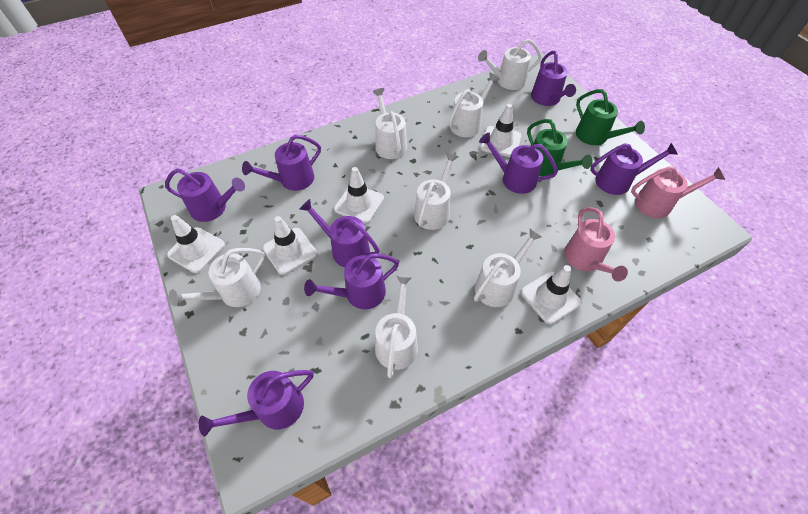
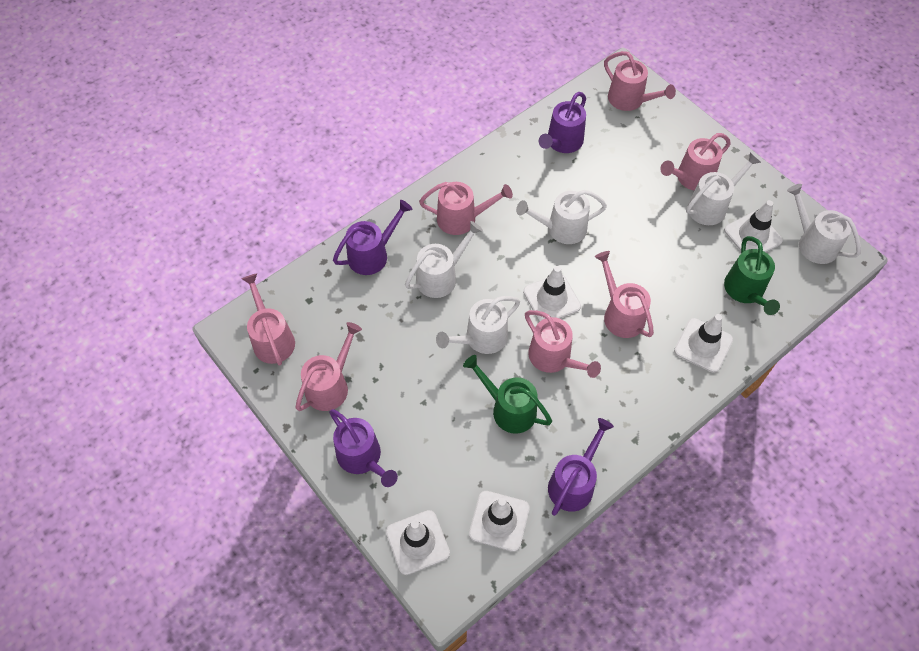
pink watering can: 2 -> 7
purple watering can: 8 -> 4
white watering can: 7 -> 5

